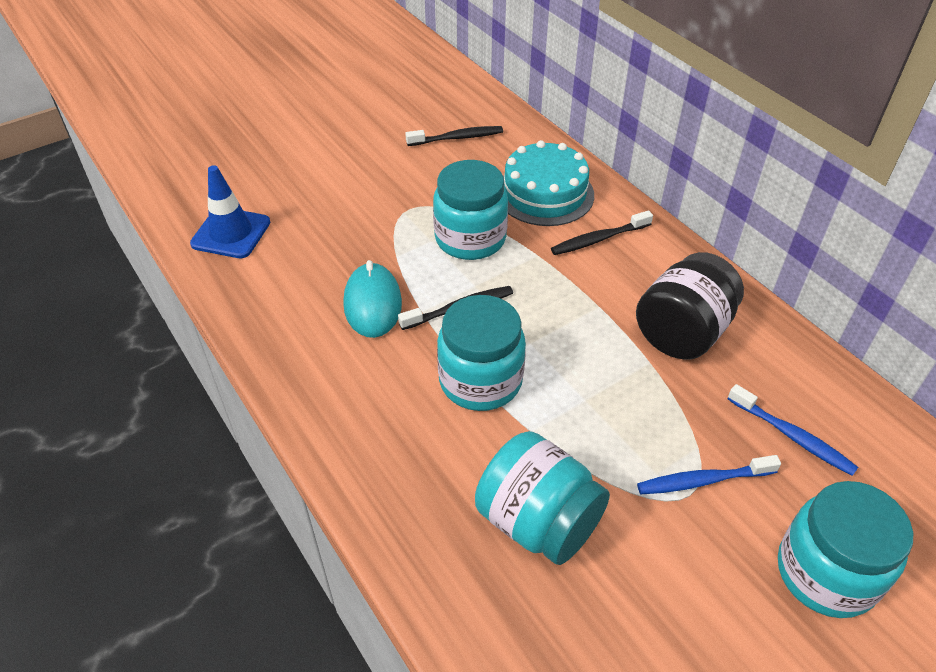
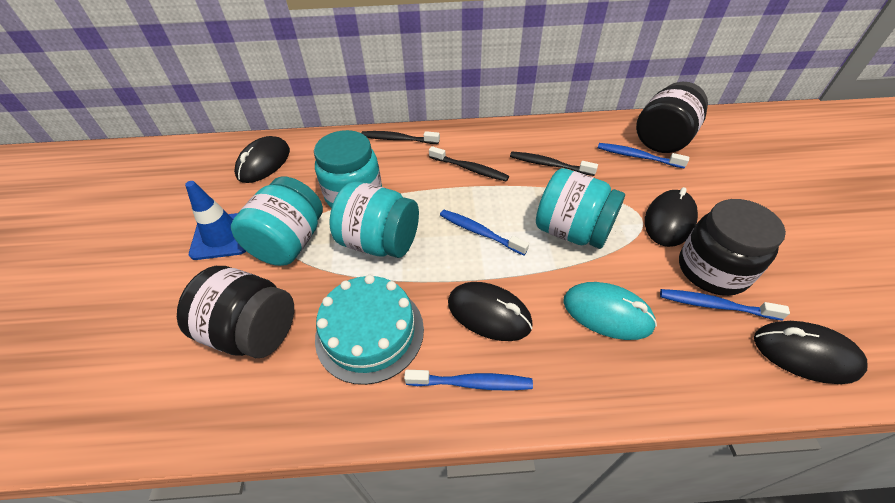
black jar: 1 -> 3
black mouse: 0 -> 4
blue toothbrush: 2 -> 4

